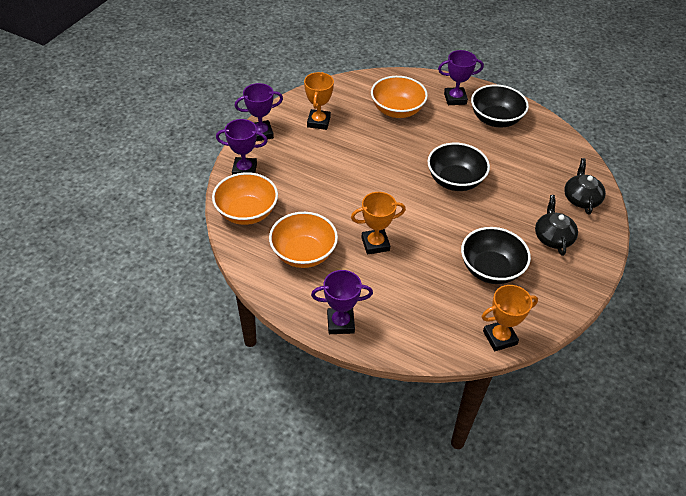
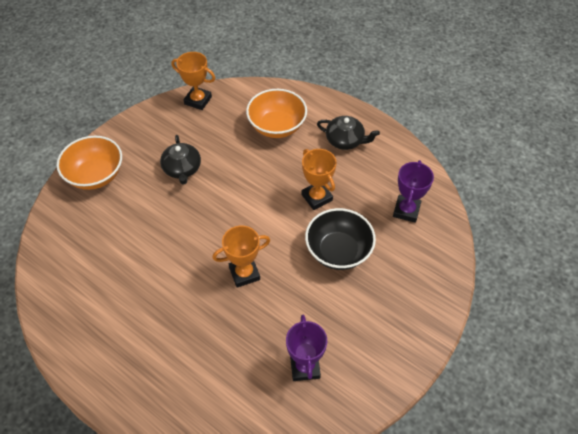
black bowl: 3 -> 1
orange bowl: 3 -> 2
purple trophy: 4 -> 2

